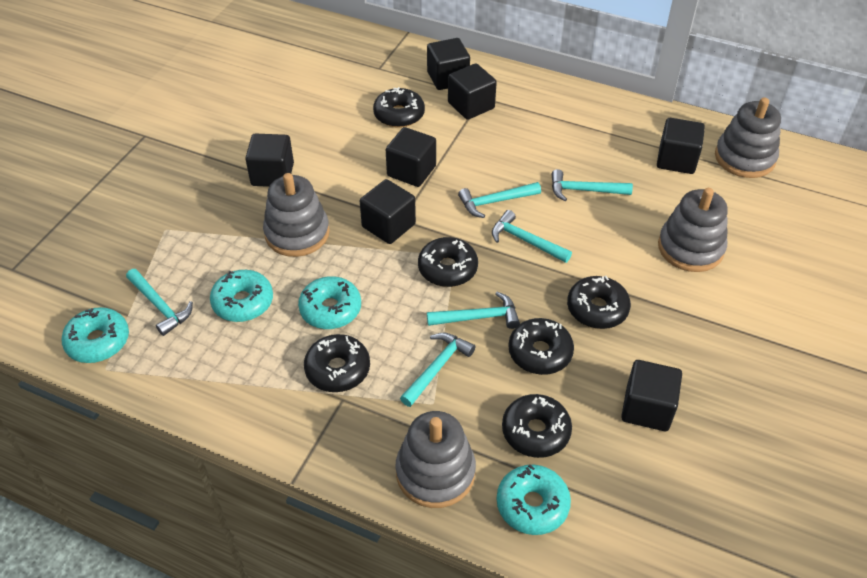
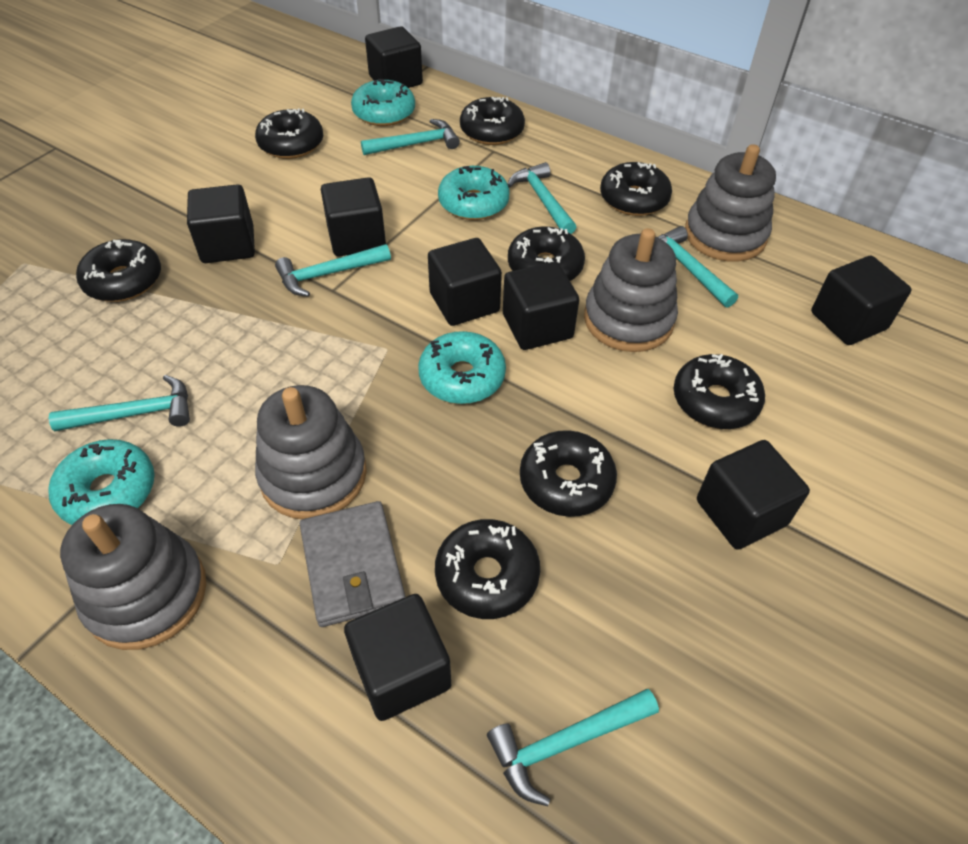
black cube: 7 -> 8
black donut: 6 -> 8
grey wallet: 0 -> 1

